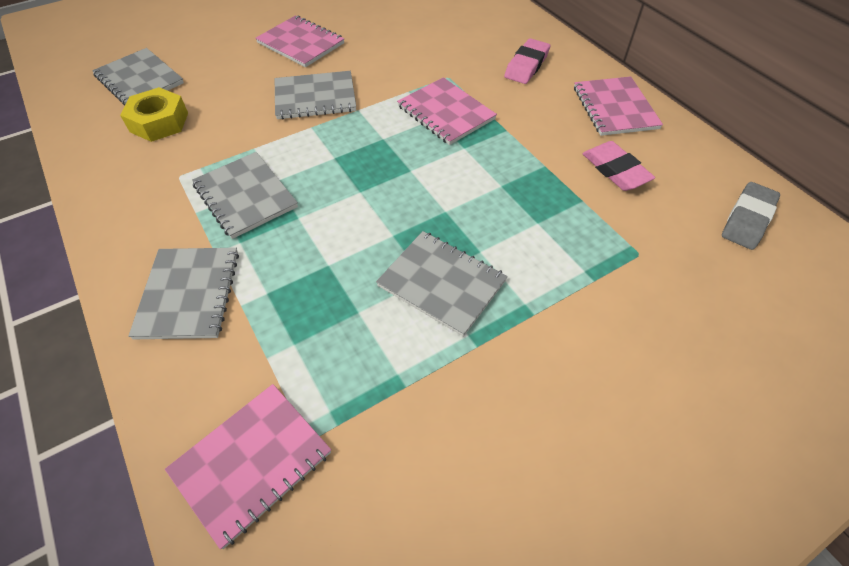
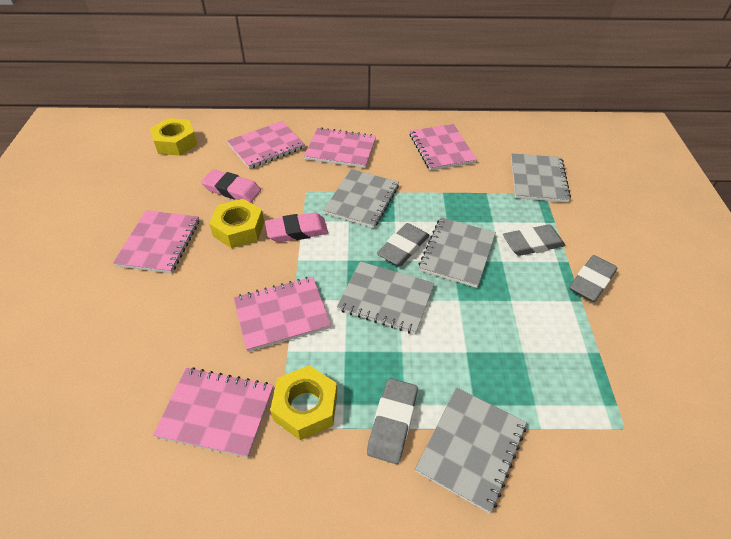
grey eraser: 1 -> 4
pink notebook: 4 -> 6
yellow nut: 1 -> 3

